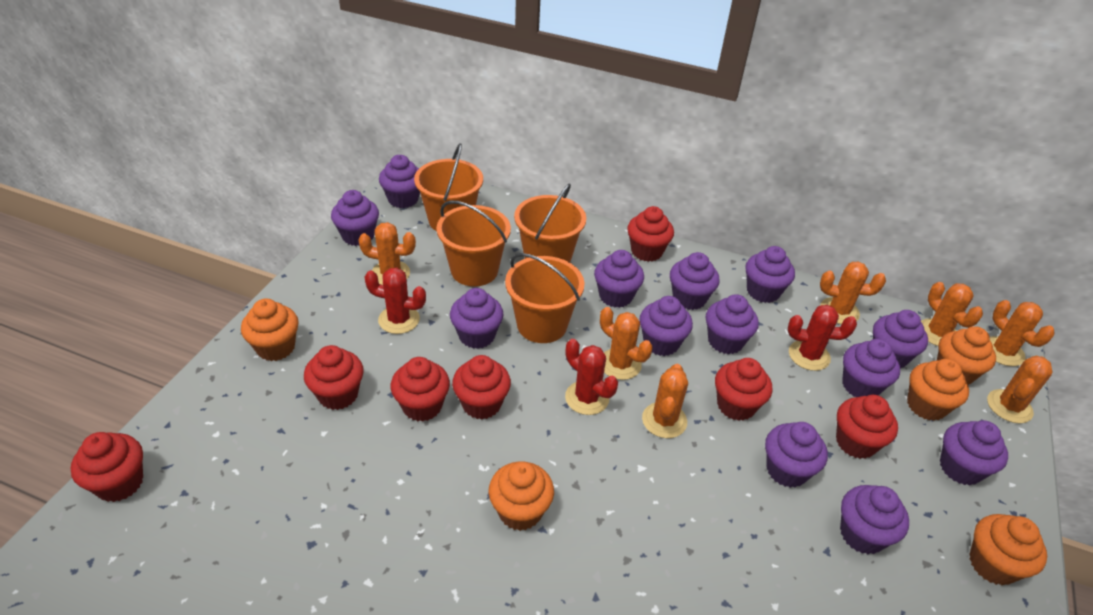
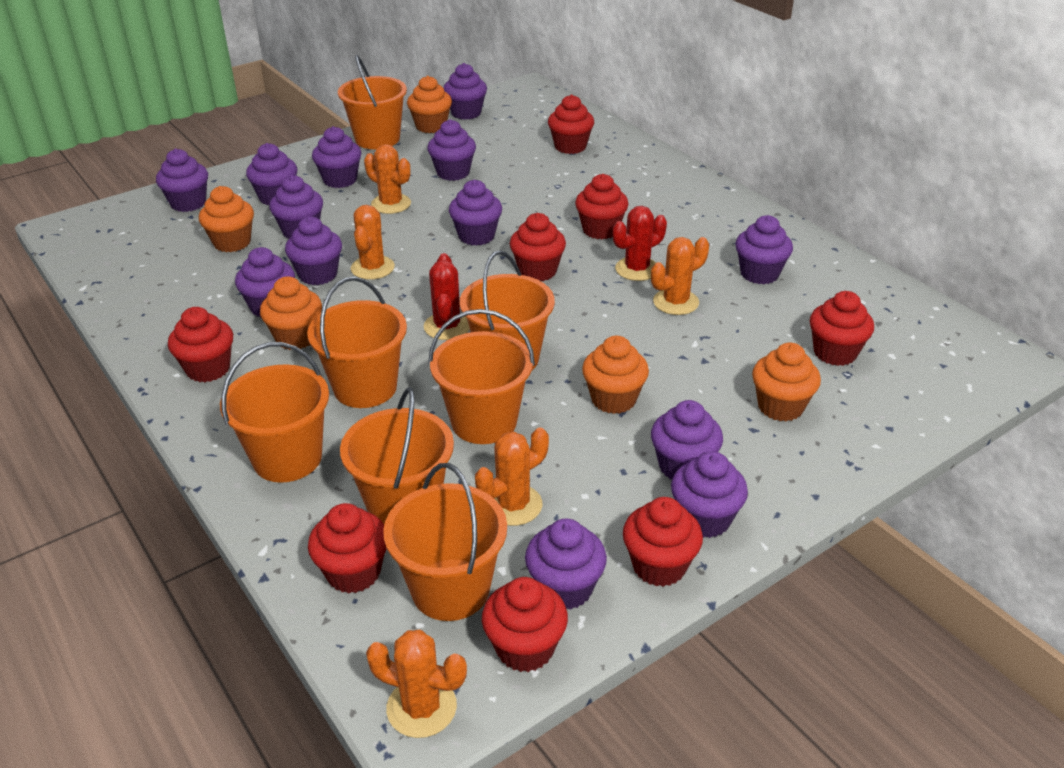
orange bucket: 4 -> 7
orange cactus: 7 -> 5
red cactus: 3 -> 2
red cupcake: 7 -> 8

